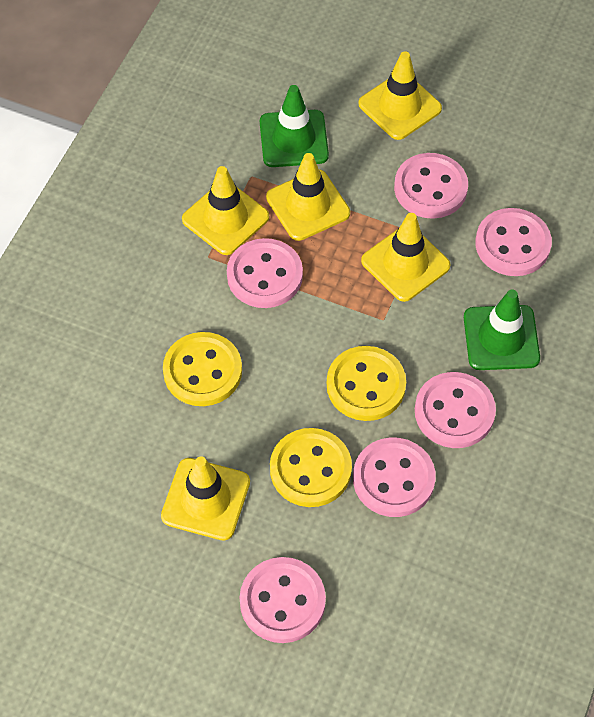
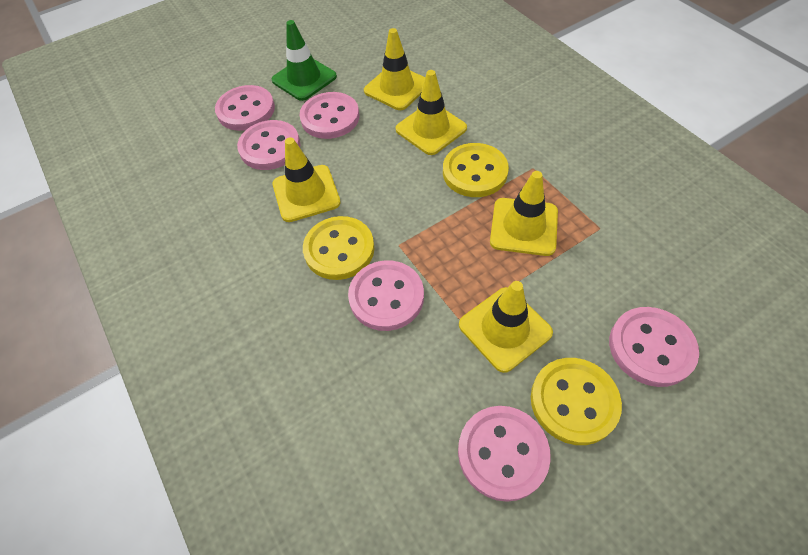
green traffic cone: 2 -> 1

